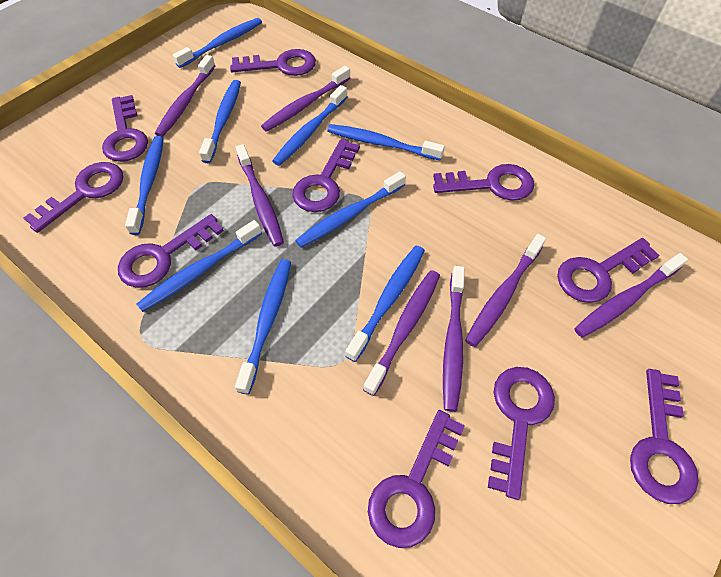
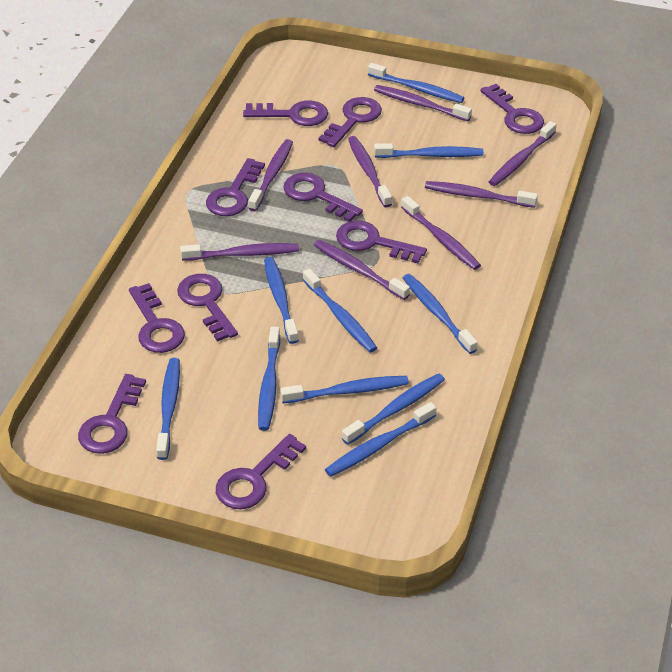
blue toothbrush: 9 -> 10
purple toothbrush: 7 -> 8

